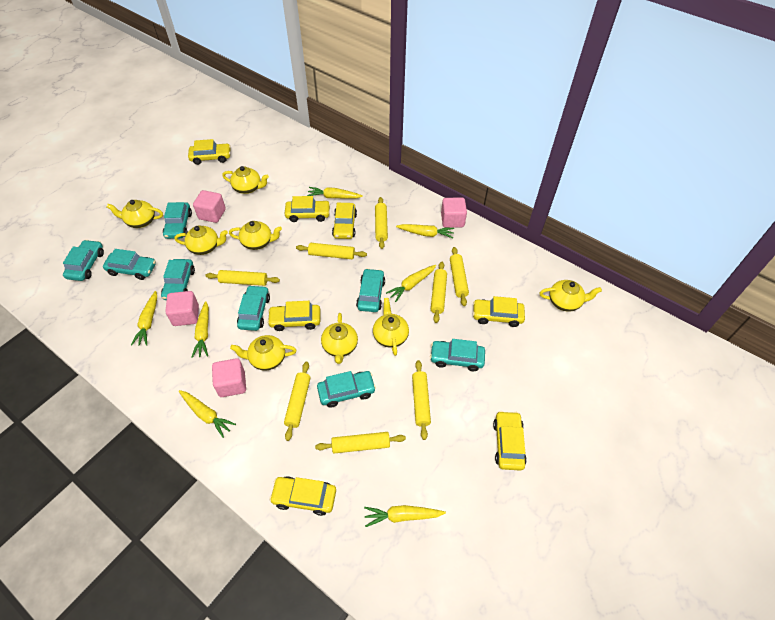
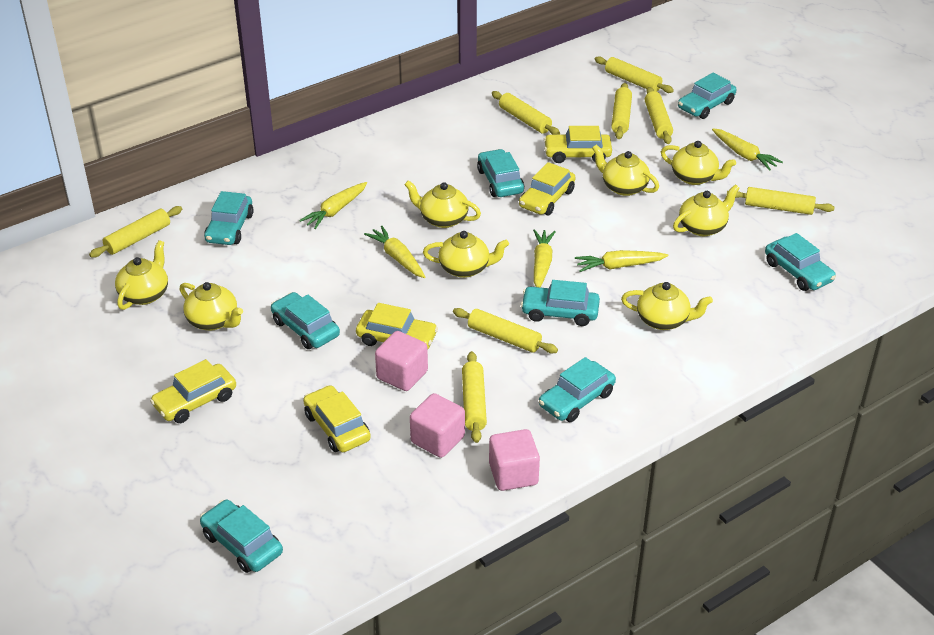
pink cube: 4 -> 3
yellow car: 7 -> 5
yellow carrot: 7 -> 5

